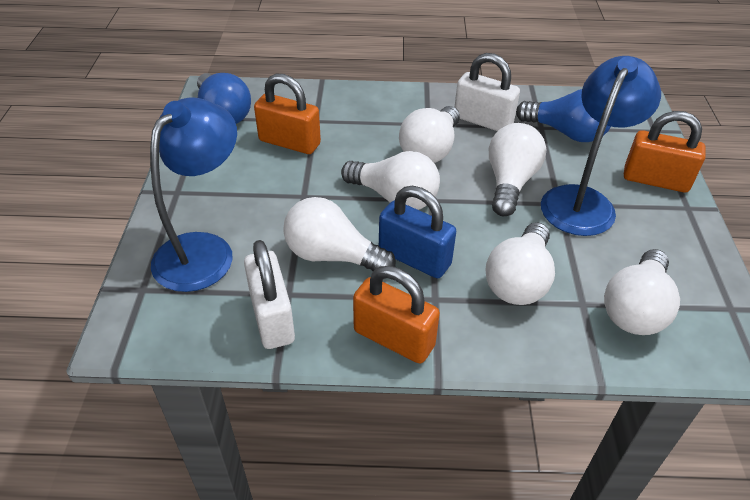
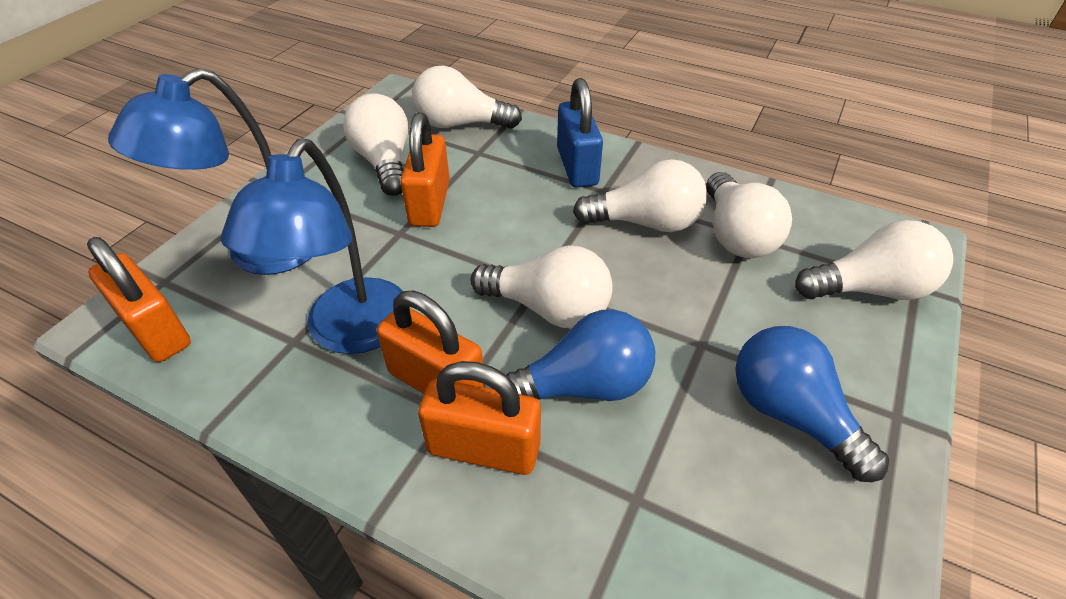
orange padlock: 3 -> 4
white padlock: 2 -> 0

